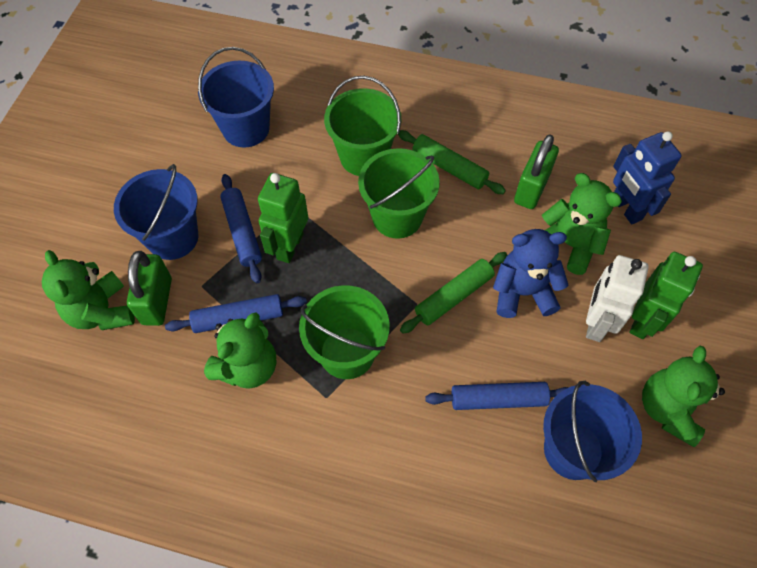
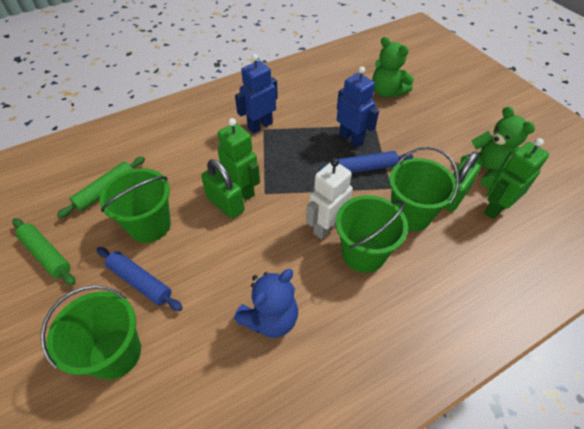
blue bucket: 3 -> 0
blue robot: 1 -> 2
blue rolling pin: 3 -> 2
green bucket: 3 -> 4
green teddy bear: 4 -> 2

